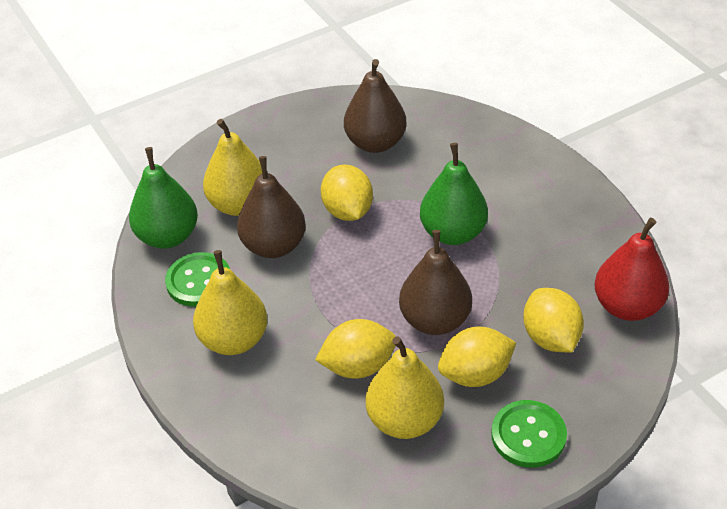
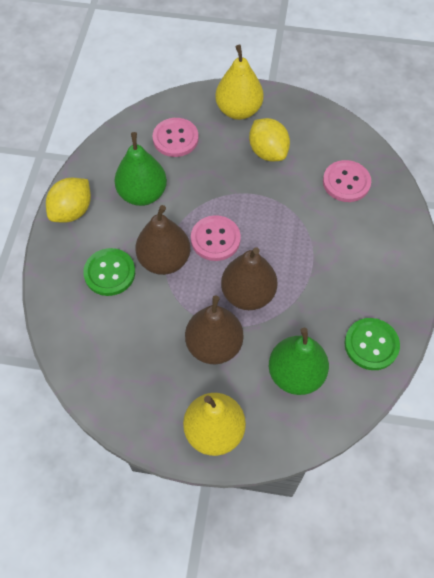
pink button: 0 -> 3
red pear: 1 -> 0
yellow lemon: 4 -> 2
yellow pear: 3 -> 2

